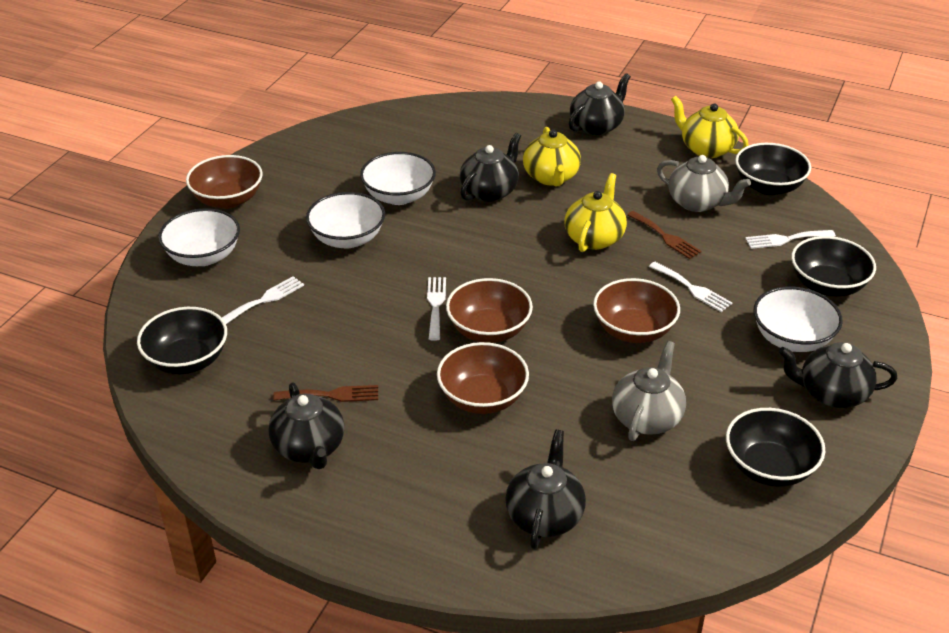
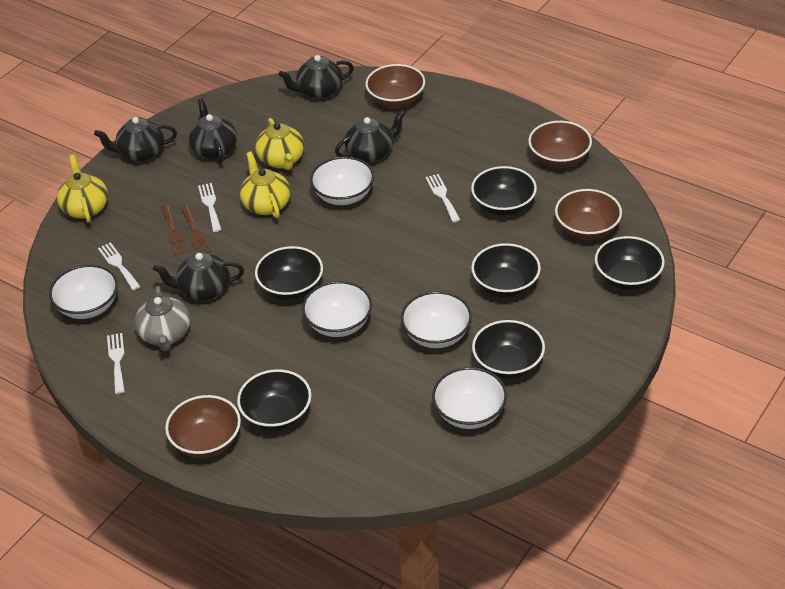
black bowl: 4 -> 6
grey teapot: 2 -> 1
white bowl: 4 -> 5

